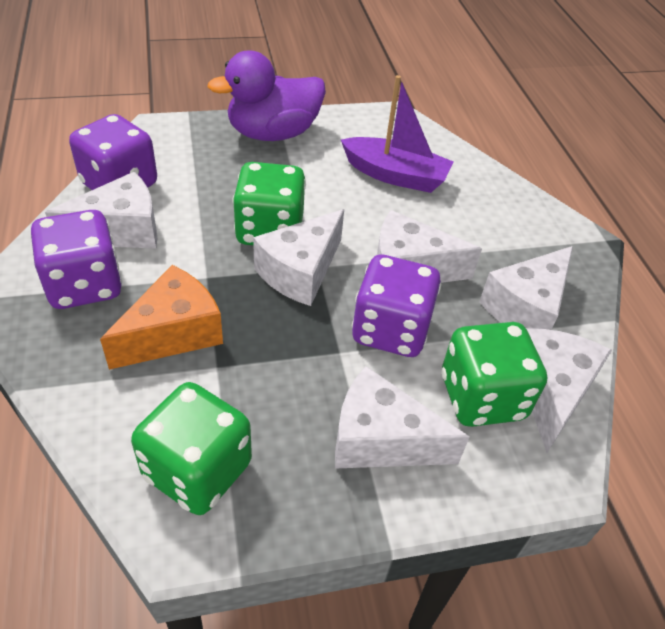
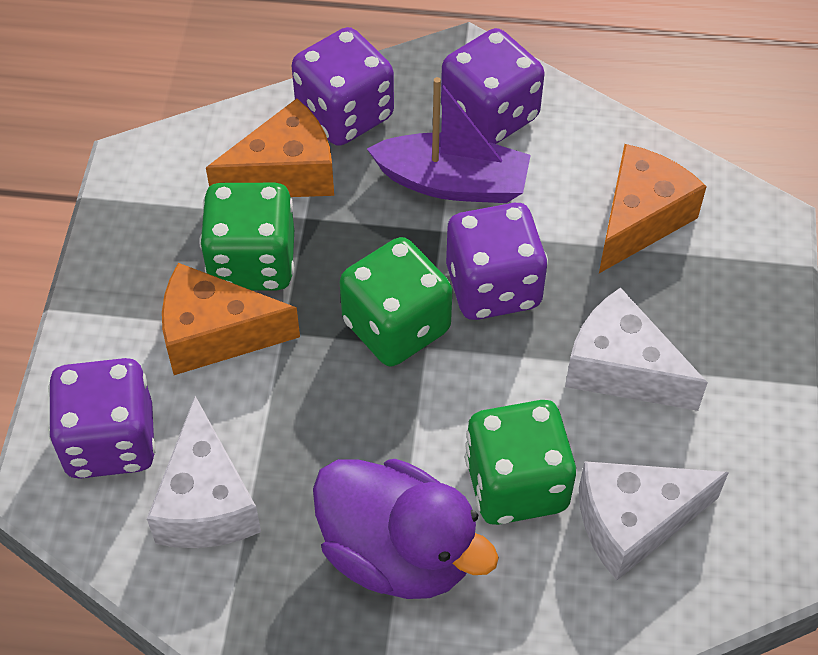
orange cheese: 1 -> 3
purple dice: 3 -> 4
white cheese: 6 -> 3

